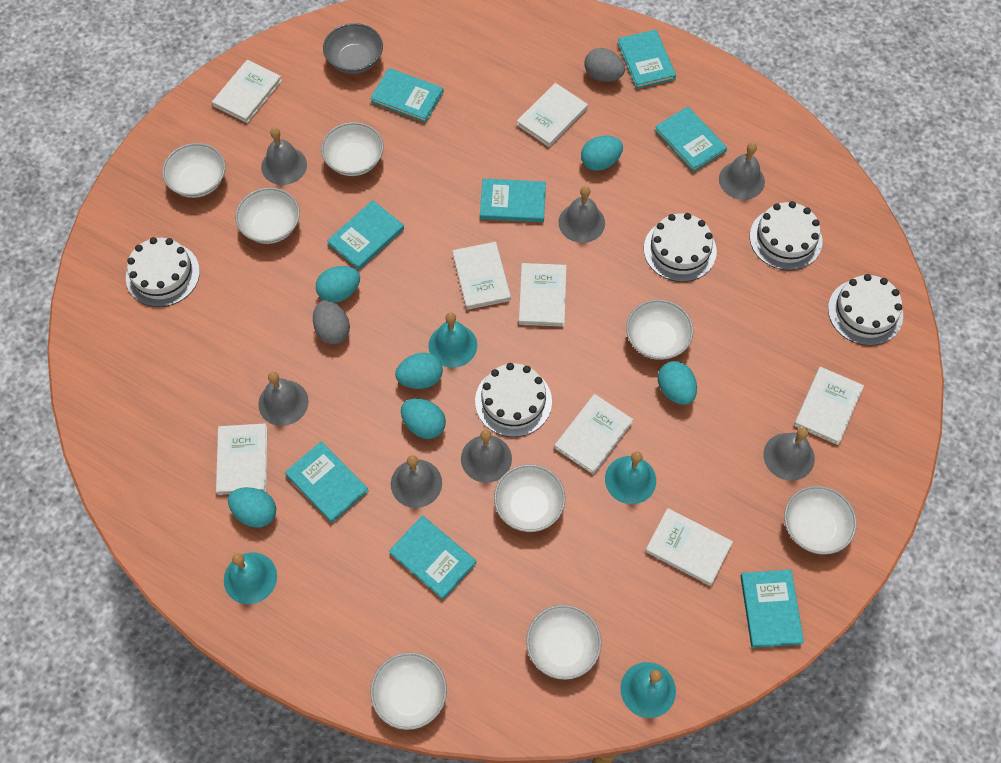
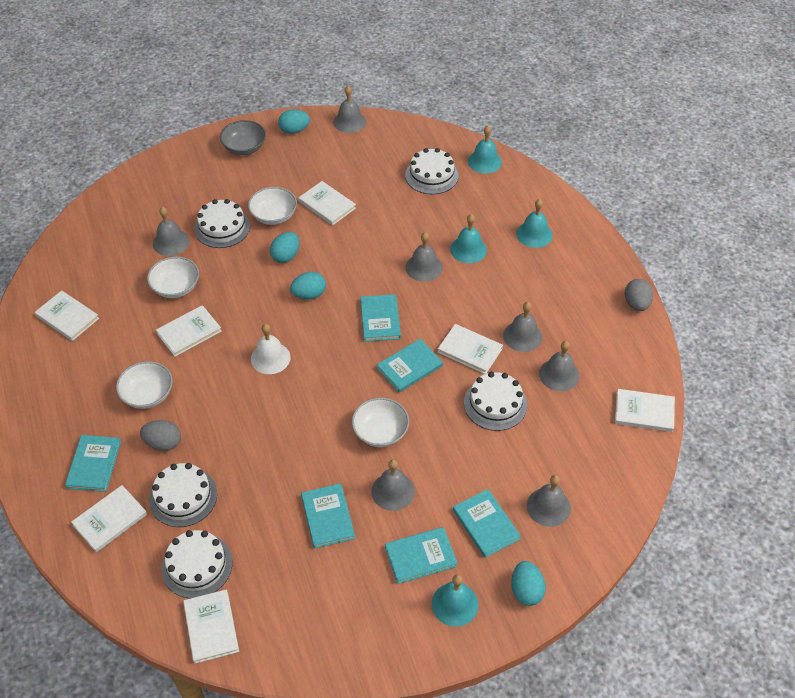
turquoise book: 8 -> 6
turquoise egg: 6 -> 4
white bell: 0 -> 1
white book: 8 -> 7
white bowl: 8 -> 4

